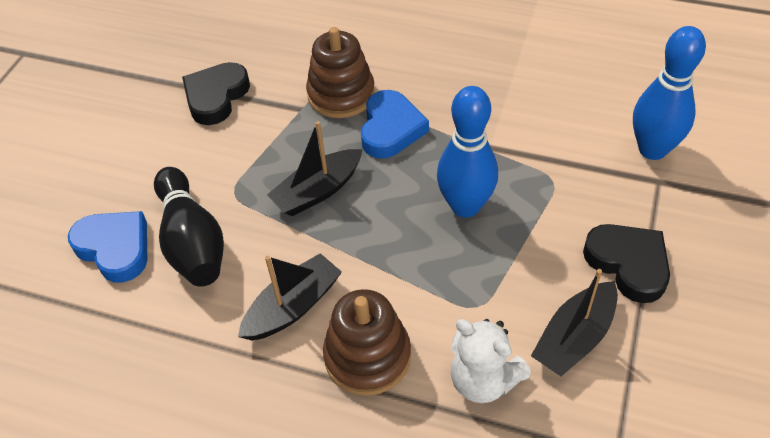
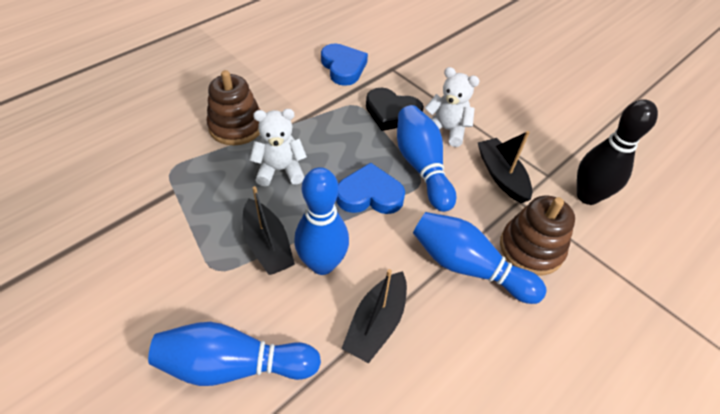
black heart: 2 -> 1
blue bowling pin: 2 -> 4
white teddy bear: 1 -> 2

